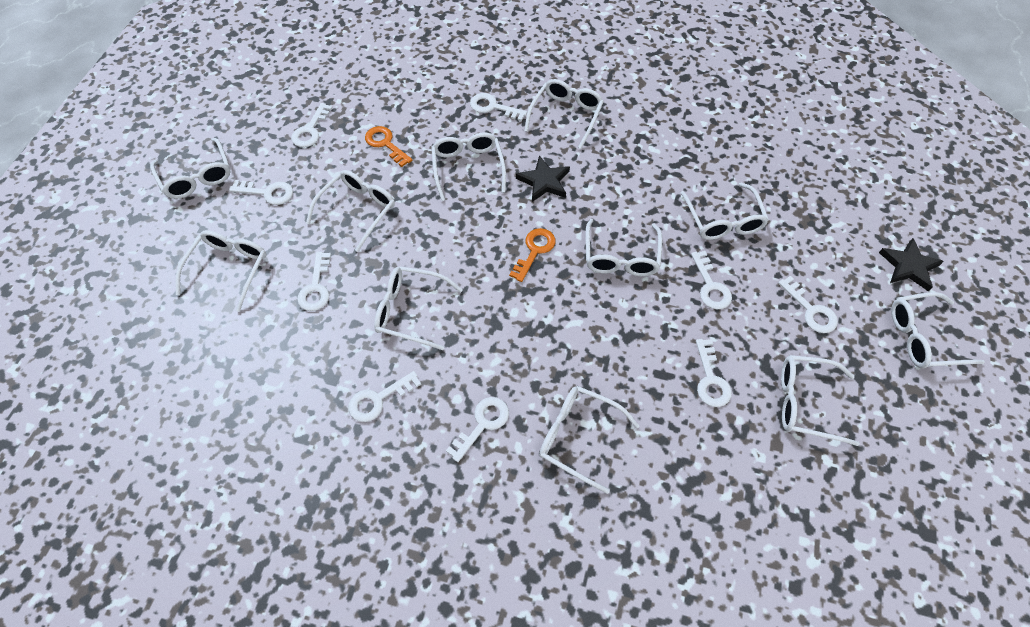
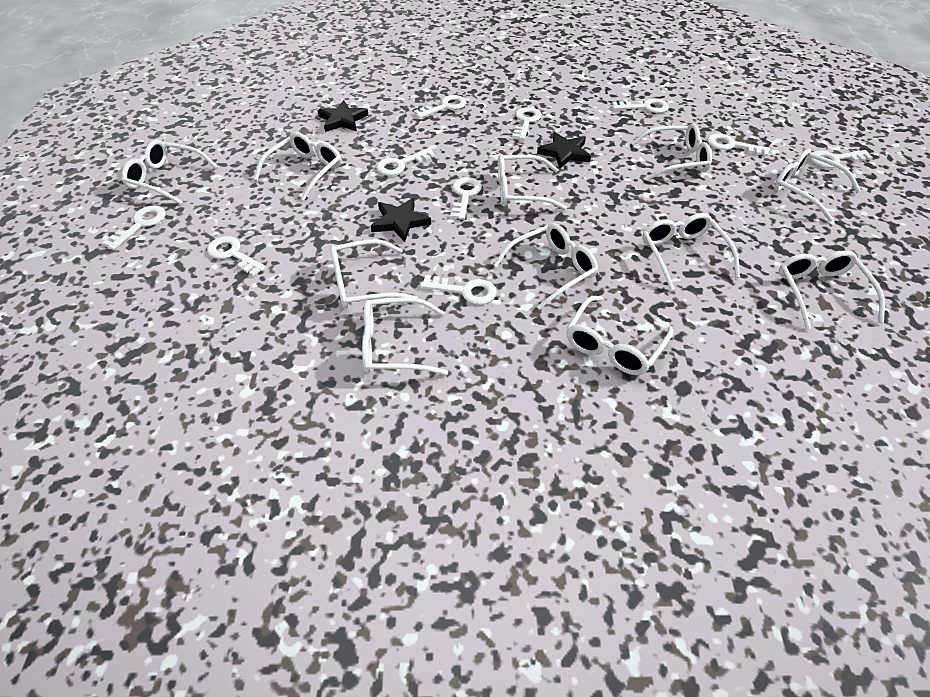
black star: 2 -> 3
orange key: 2 -> 0
white key: 9 -> 10

